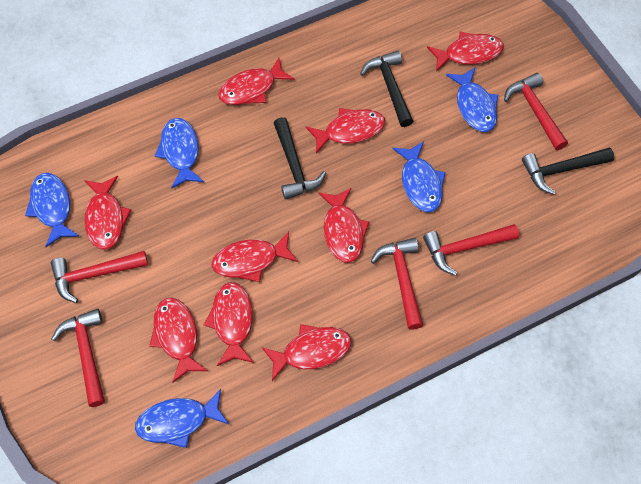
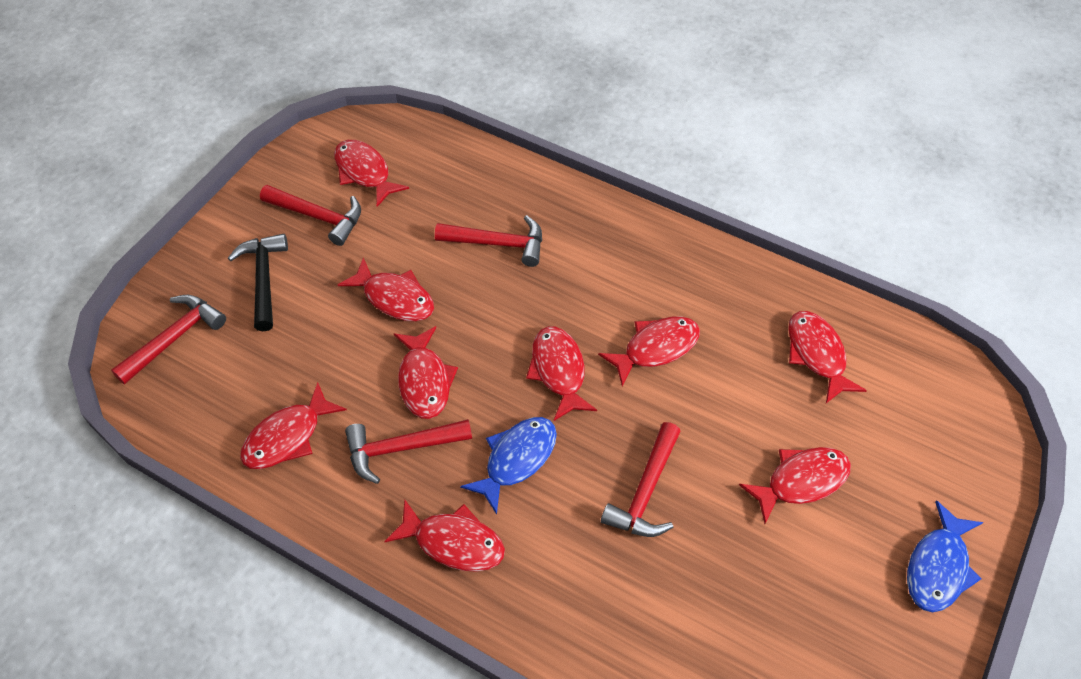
black hammer: 3 -> 1
blue fish: 5 -> 2

